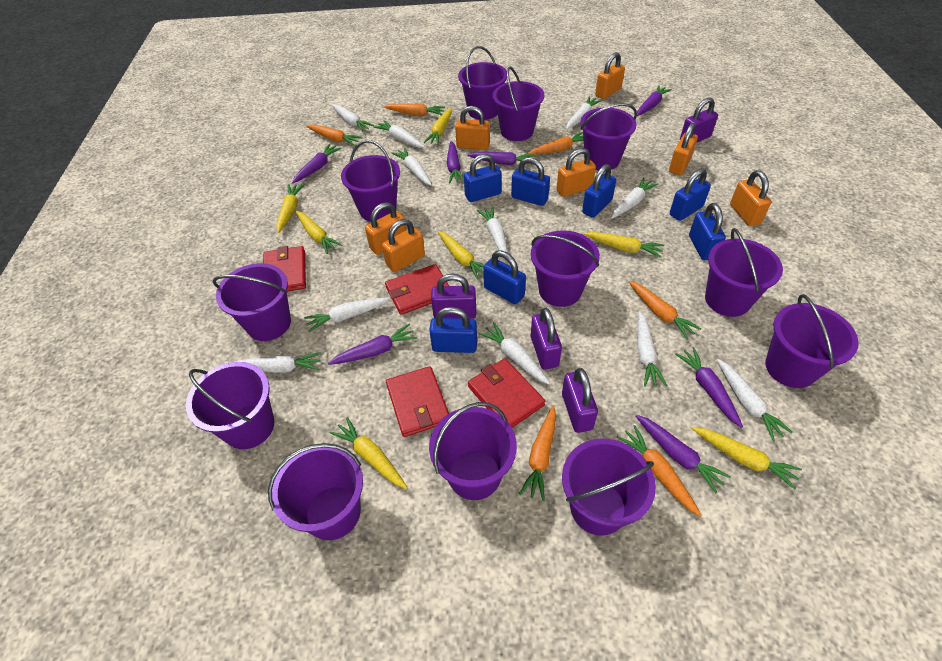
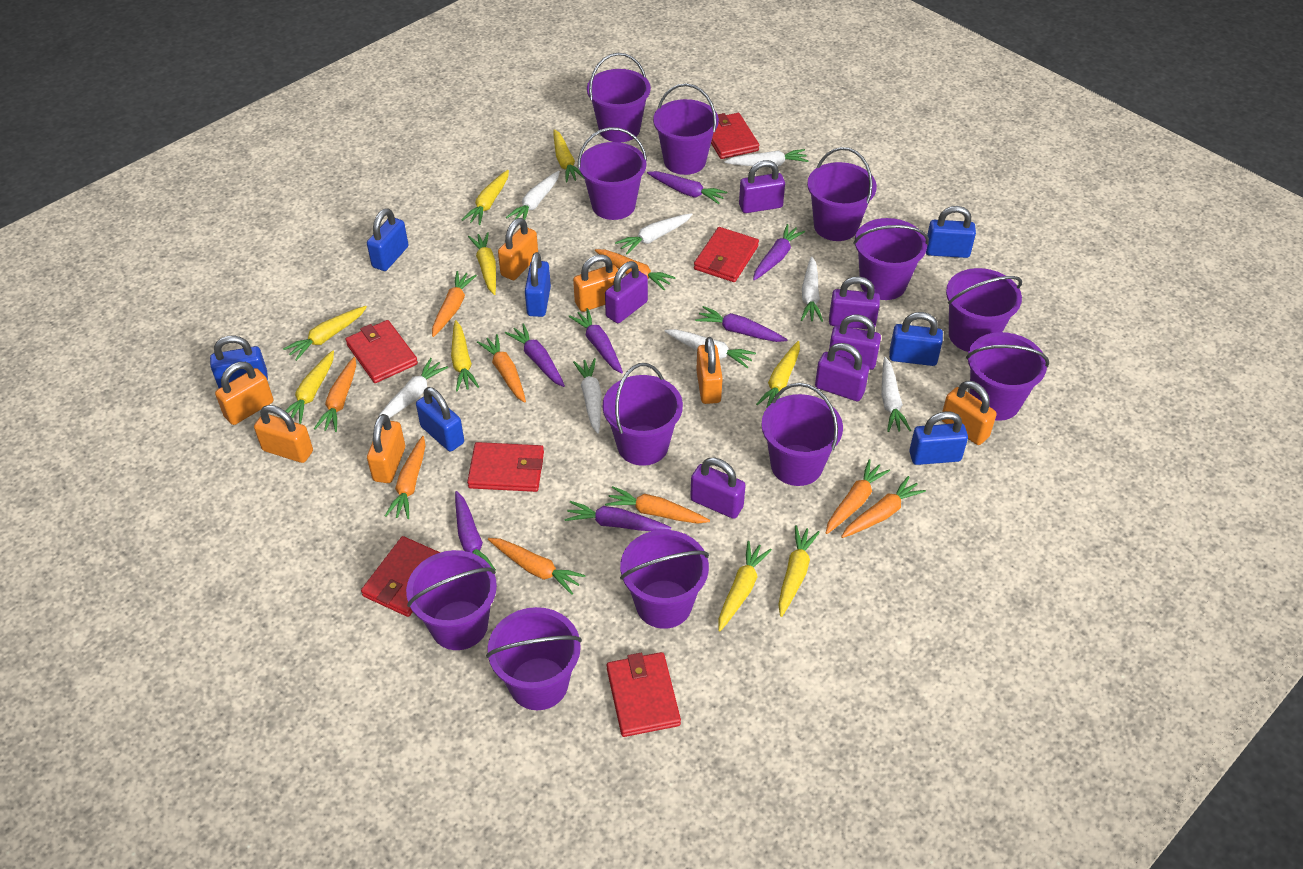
orange carrot: 6 -> 9
purple padlock: 4 -> 6
red wallet: 4 -> 6
white carrot: 11 -> 8
yellow carrot: 7 -> 9

